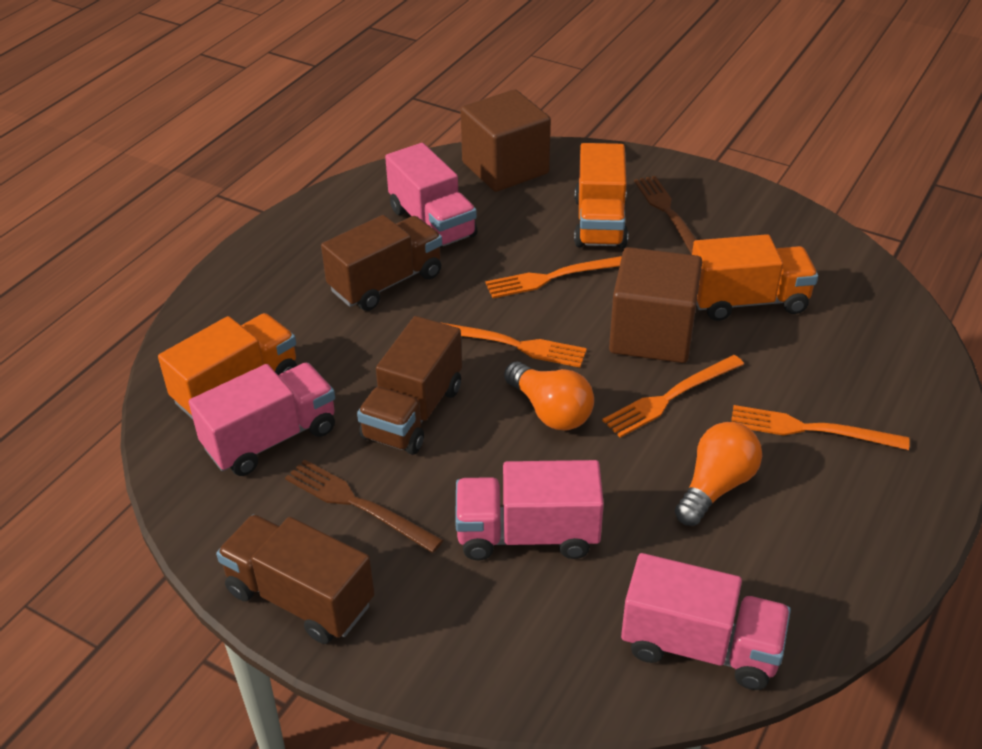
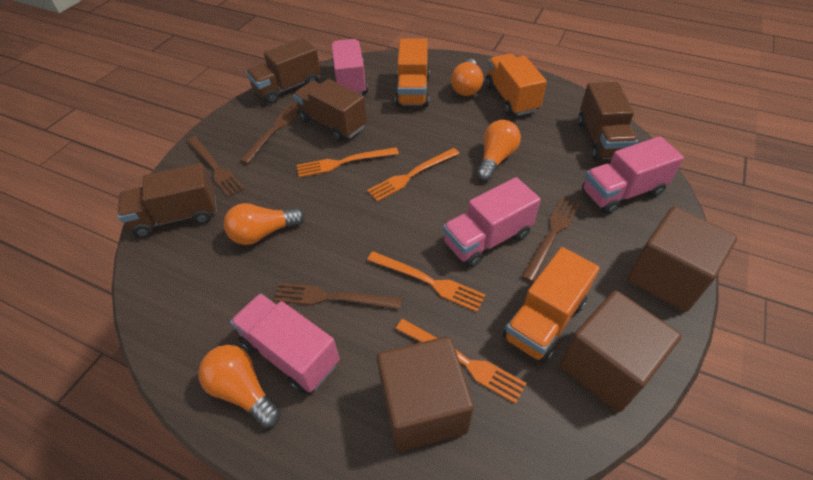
brown cube: 2 -> 3
brown fork: 2 -> 4
brown truck: 3 -> 4
orange light bulb: 2 -> 4

